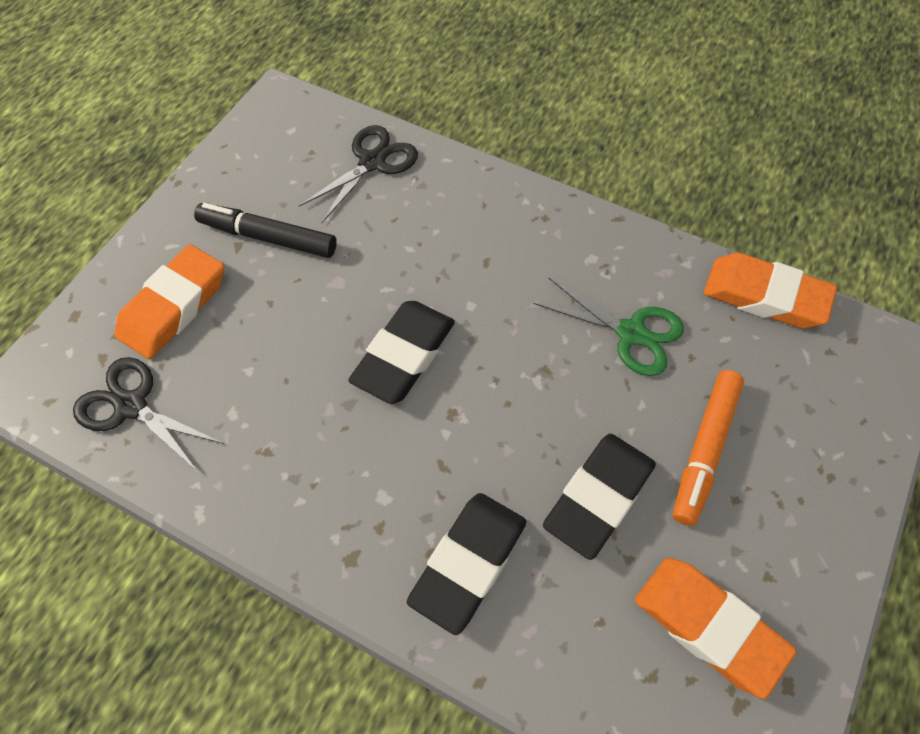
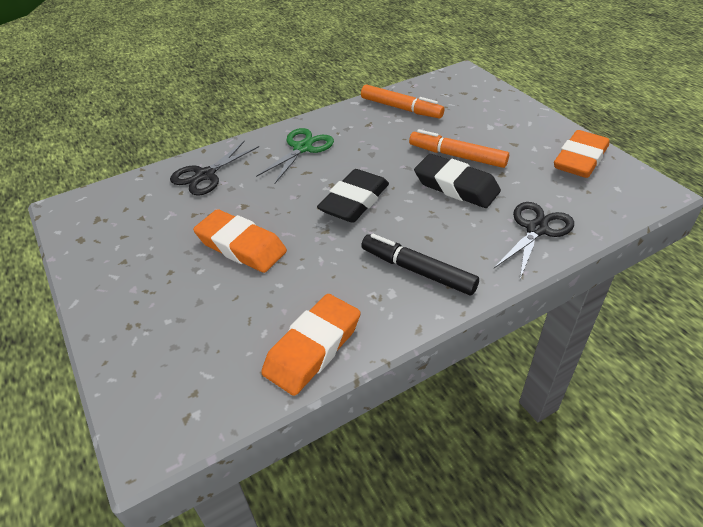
black eraser: 3 -> 2
orange marker: 1 -> 2

